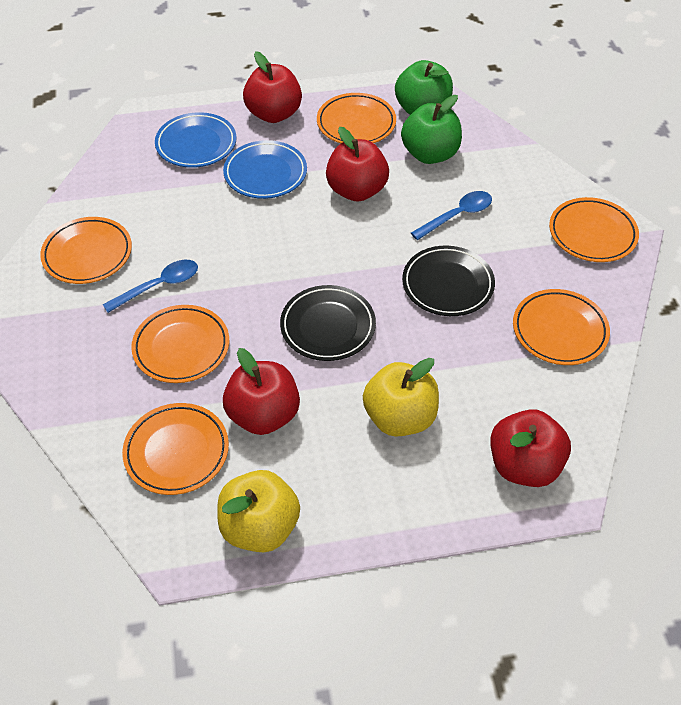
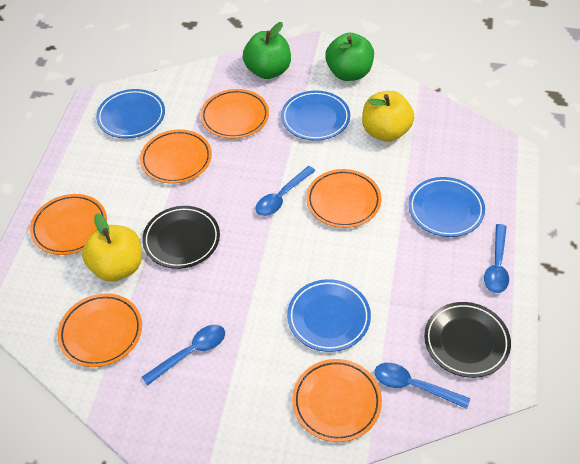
blue plate: 2 -> 4
blue spoon: 2 -> 4
red apple: 4 -> 0

